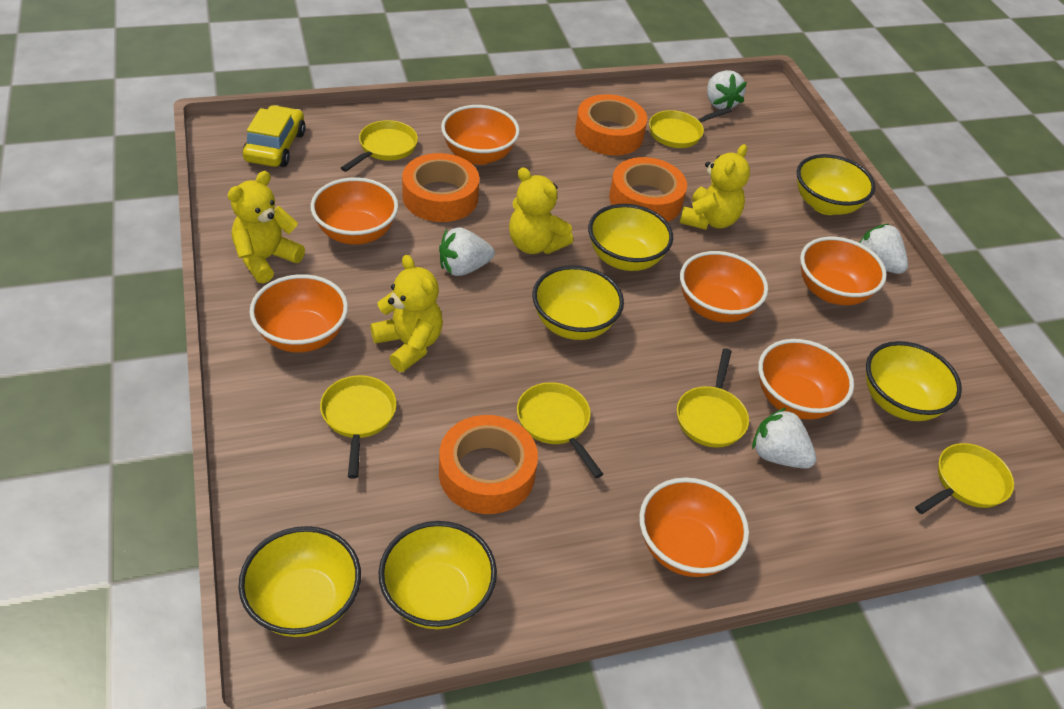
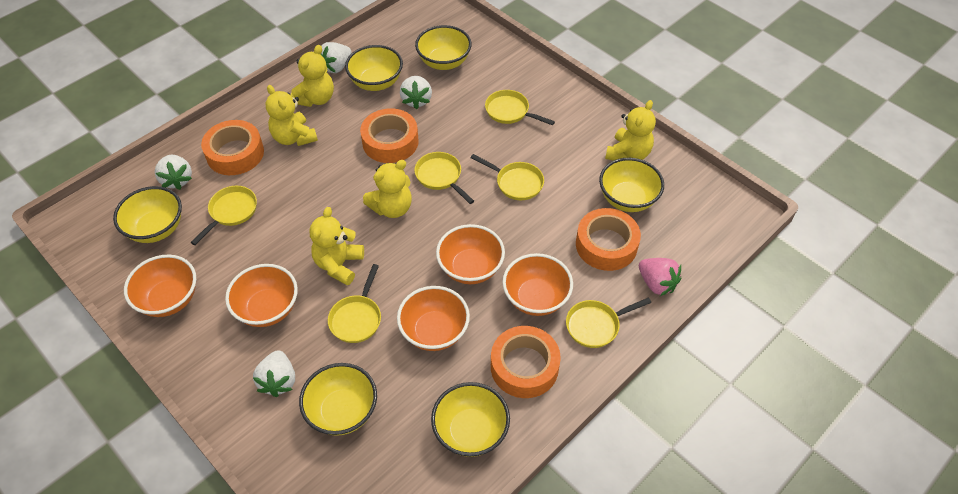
orange bowl: 7 -> 5
pink strawberry: 0 -> 1
yellow car: 1 -> 0
yellow teddy bear: 4 -> 5

